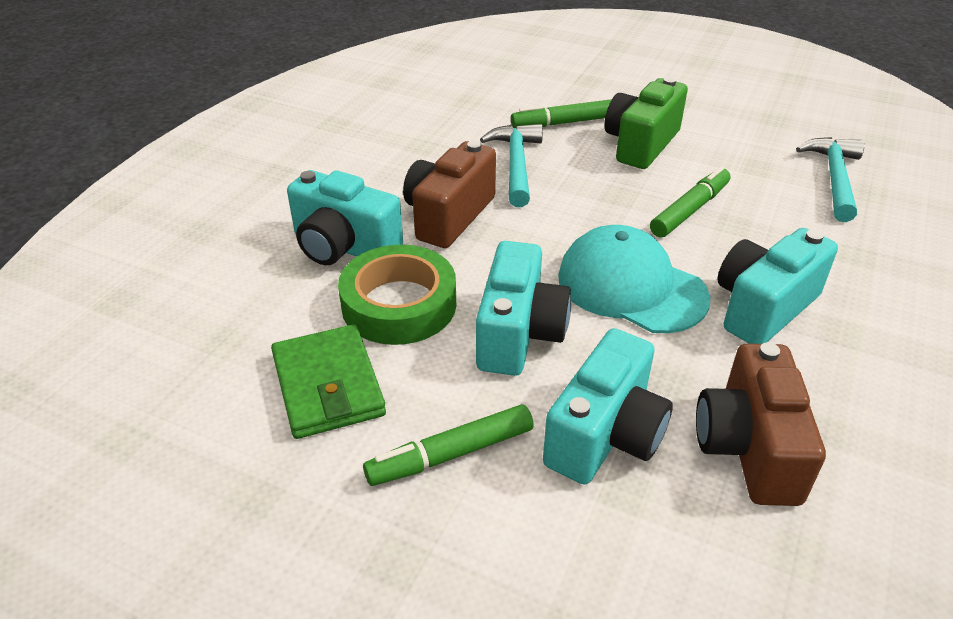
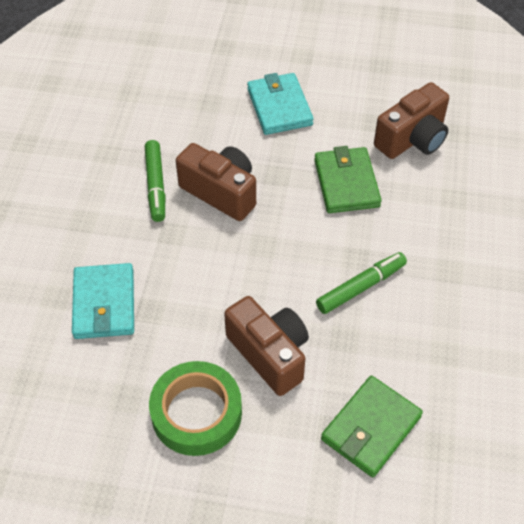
brown camera: 2 -> 3
green camera: 1 -> 0
green marker: 3 -> 2
green wallet: 1 -> 2
turquoise camera: 4 -> 0
turquoise cap: 1 -> 0
turquoise hammer: 2 -> 0
turquoise wallet: 0 -> 2

